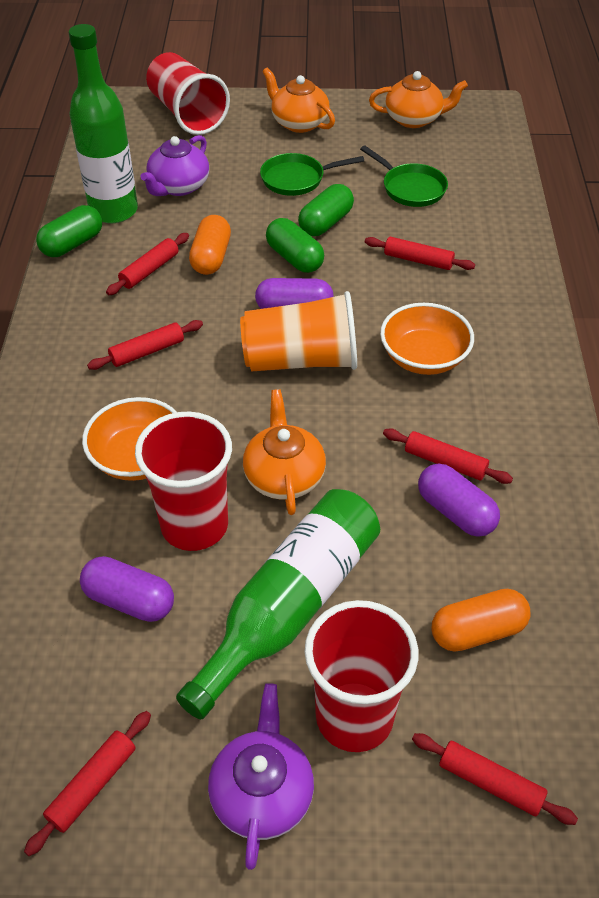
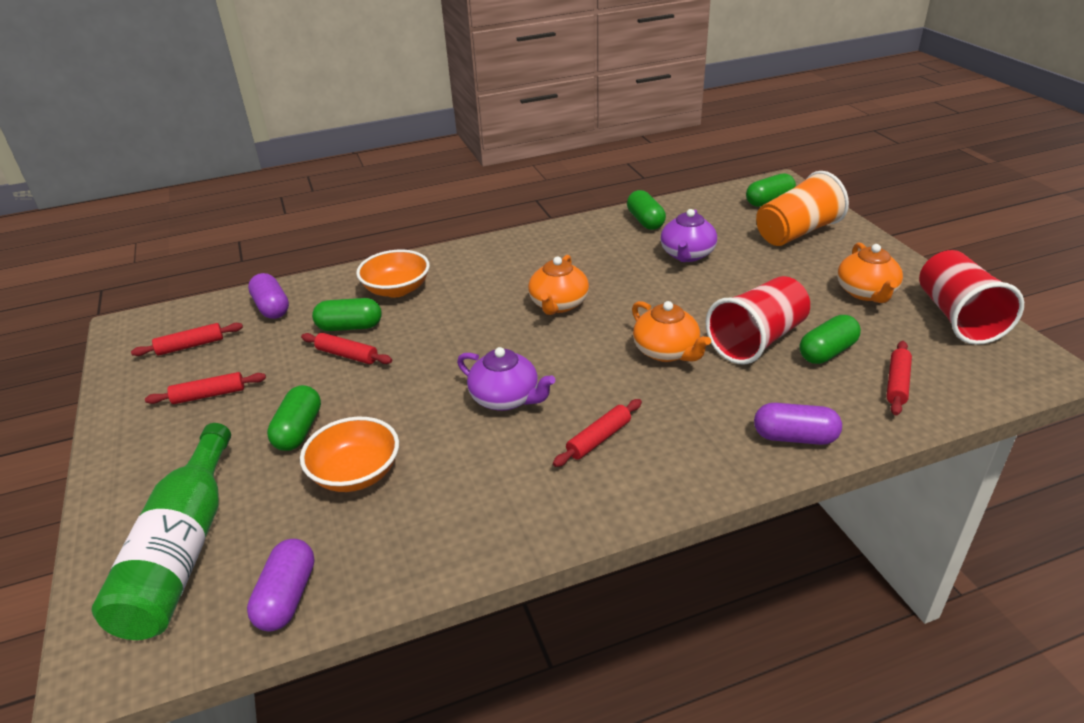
green bottle: 2 -> 1
green capsule: 3 -> 5
green pan: 2 -> 0
orange capsule: 2 -> 0
red cup: 3 -> 2
red rolling pin: 6 -> 5

